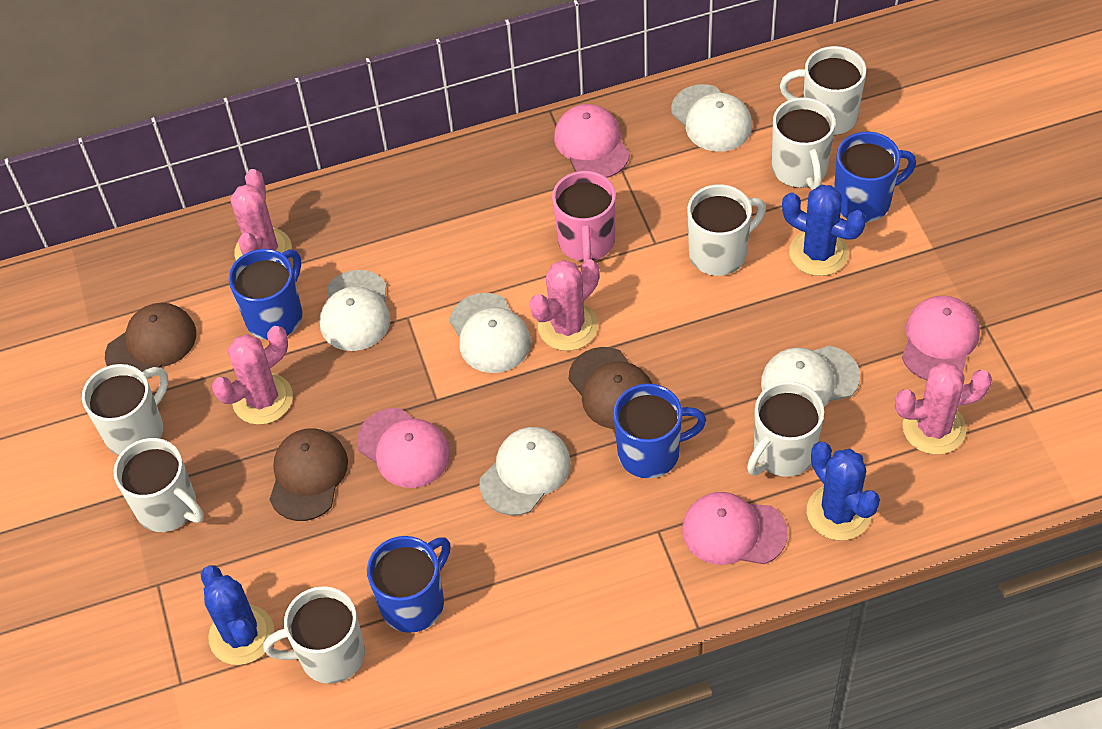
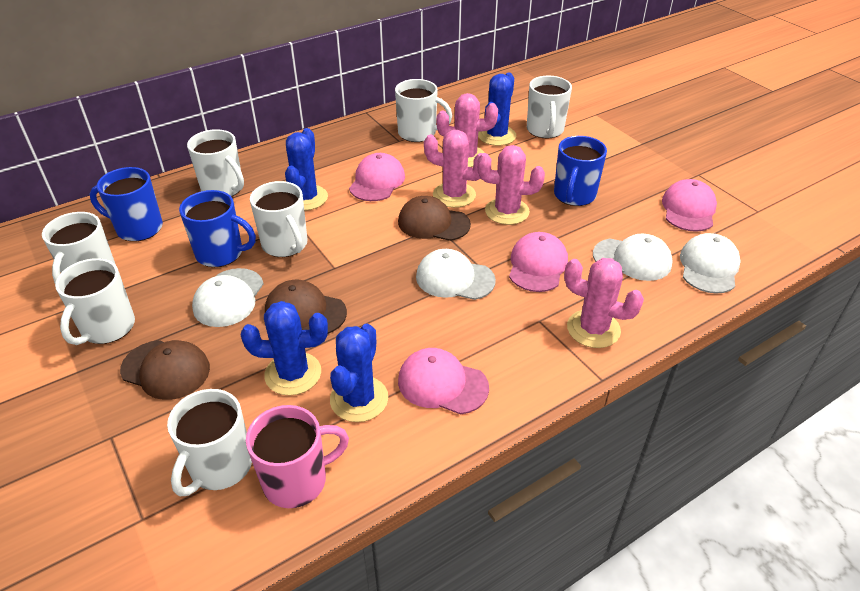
blue cactus: 3 -> 4
blue mug: 4 -> 3
white cap: 5 -> 4

